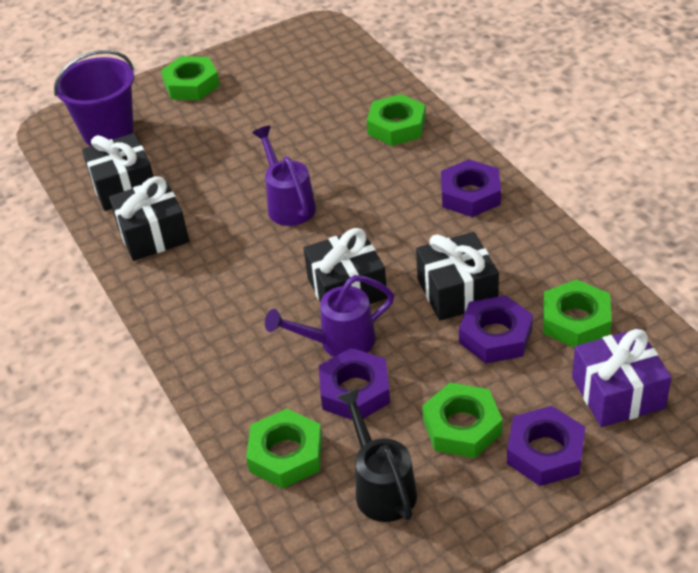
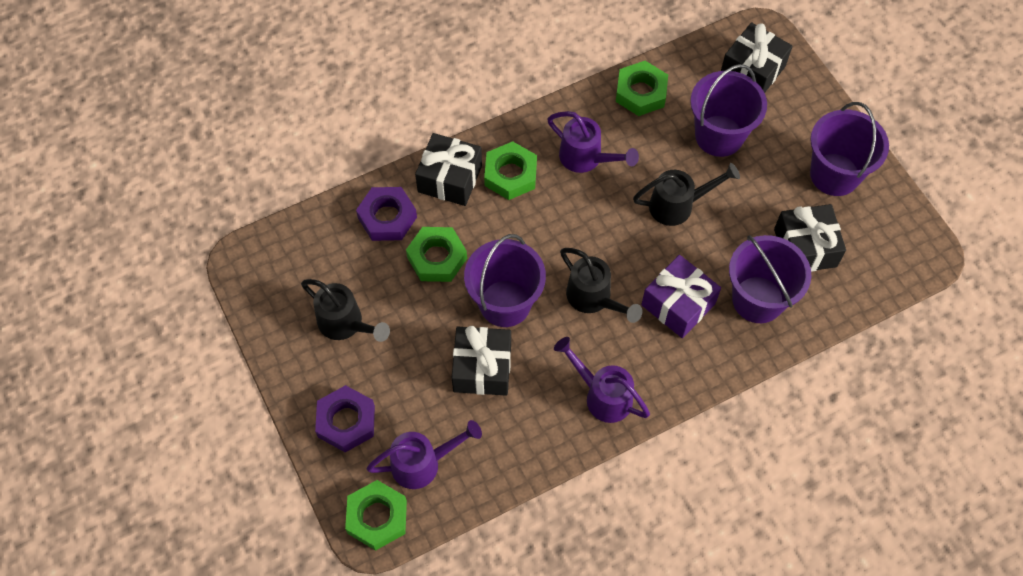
black watering can: 1 -> 3
green nut: 5 -> 4
purple bucket: 1 -> 4
purple nut: 4 -> 2
purple watering can: 2 -> 3

